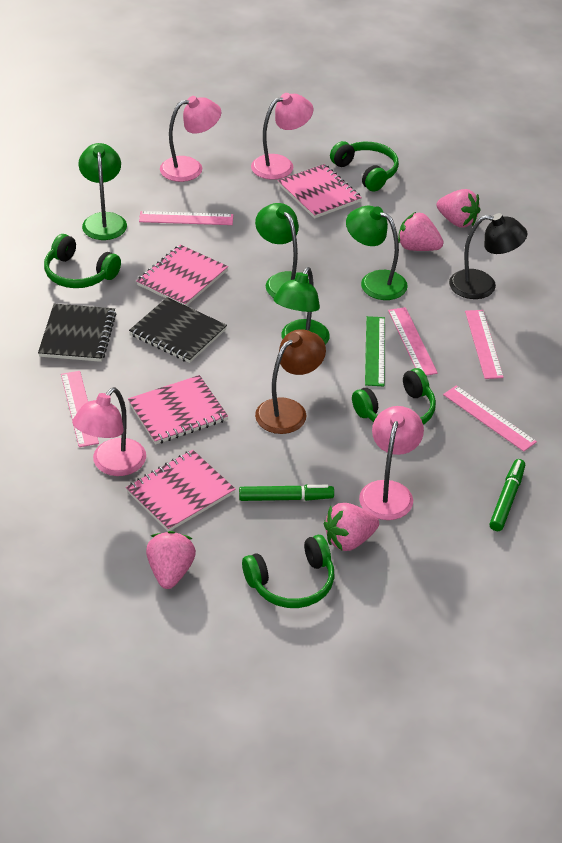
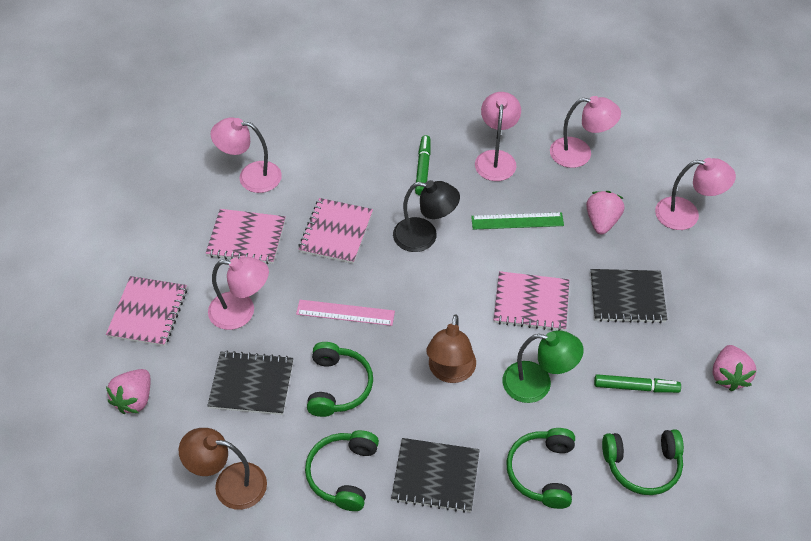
black notebook: 2 -> 3
brown lamp: 1 -> 2
green lamp: 4 -> 1
pink lamp: 4 -> 5
pink ruler: 5 -> 1
pink strawberry: 4 -> 3

